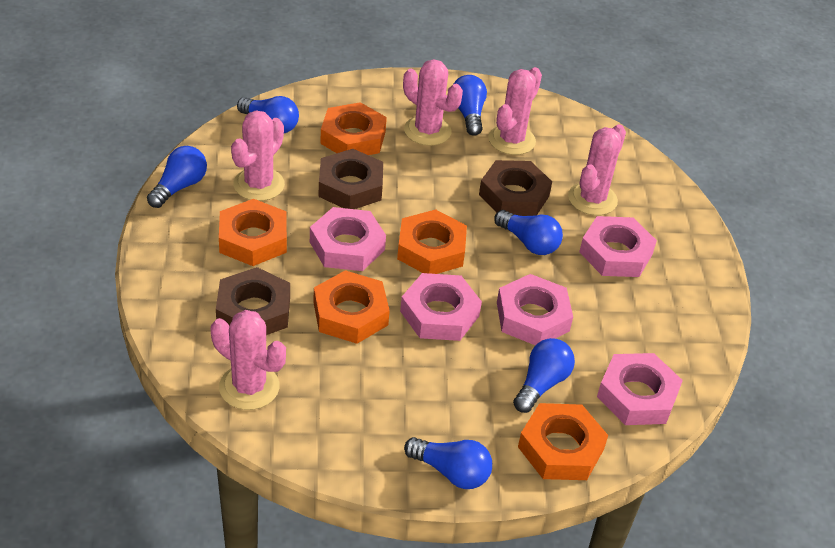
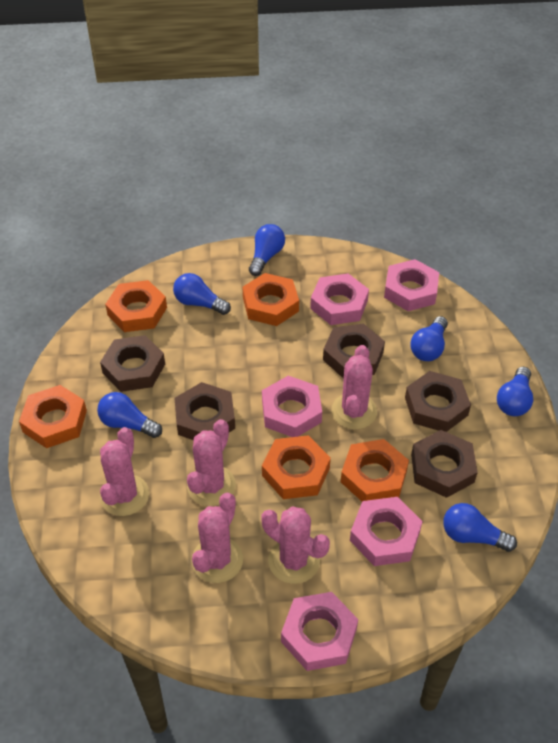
brown nut: 3 -> 5

